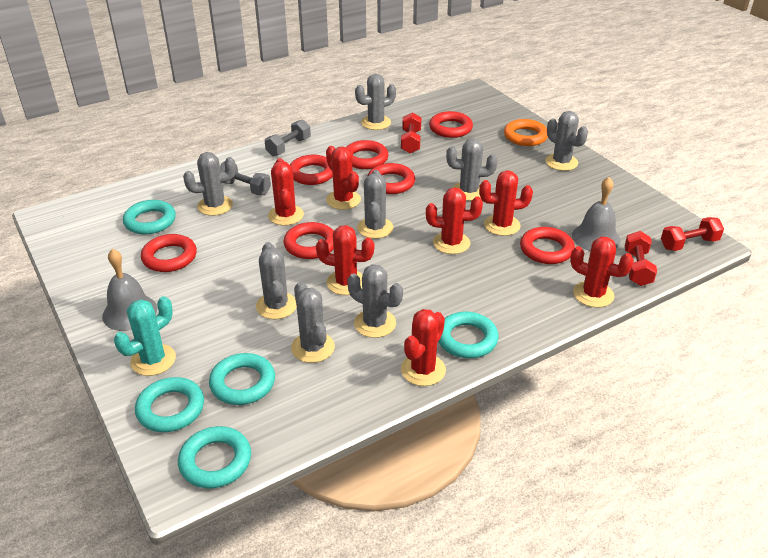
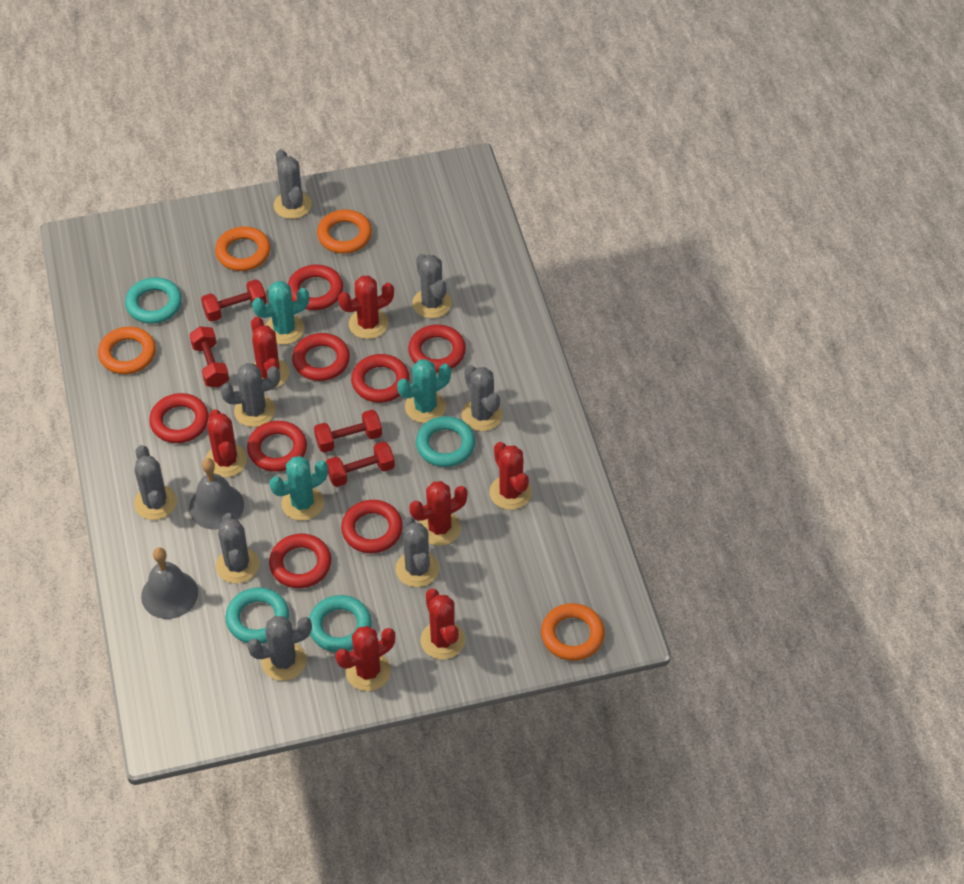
grey dumbbell: 2 -> 0
orange ring: 1 -> 4
red dumbbell: 3 -> 4
red ring: 7 -> 8
turquoise cactus: 1 -> 3
turquoise ring: 5 -> 4

